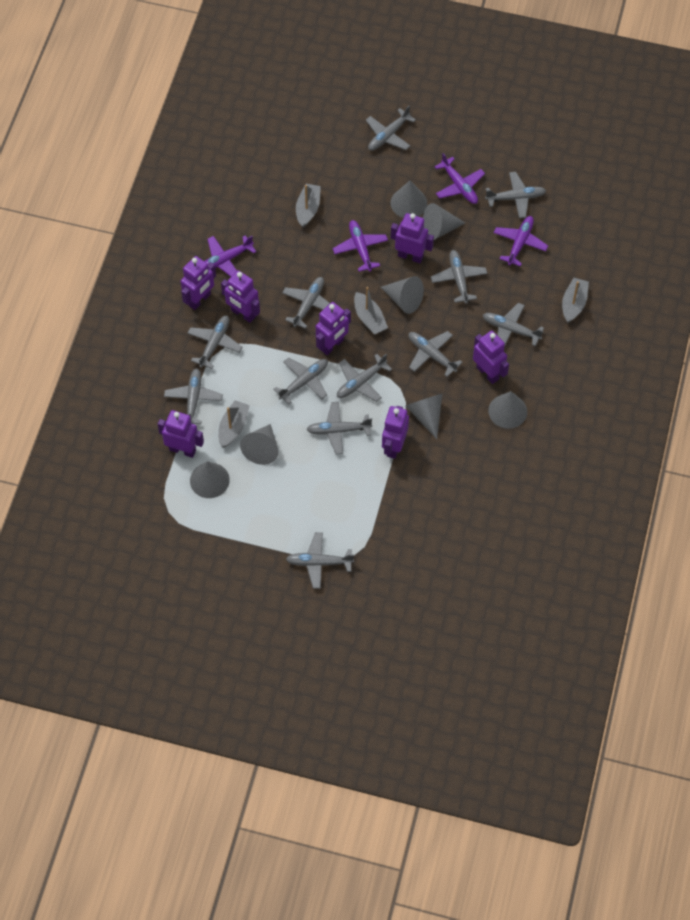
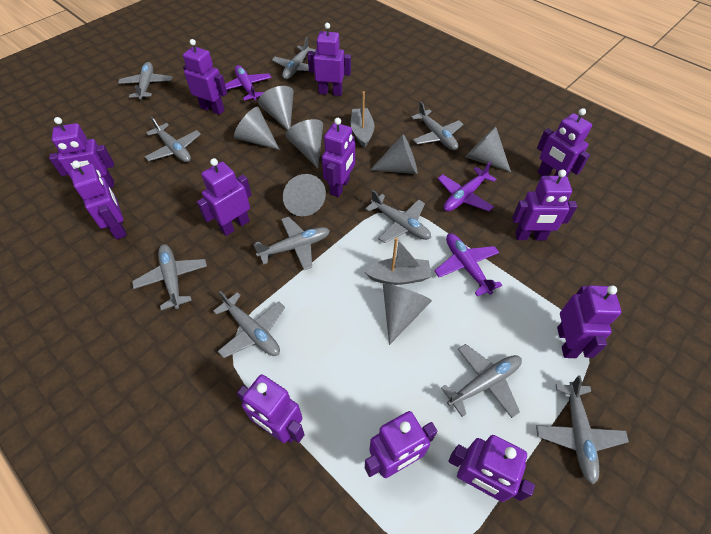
grey boat: 4 -> 2
grey plane: 12 -> 10
purple plane: 4 -> 3
purple robot: 7 -> 12

